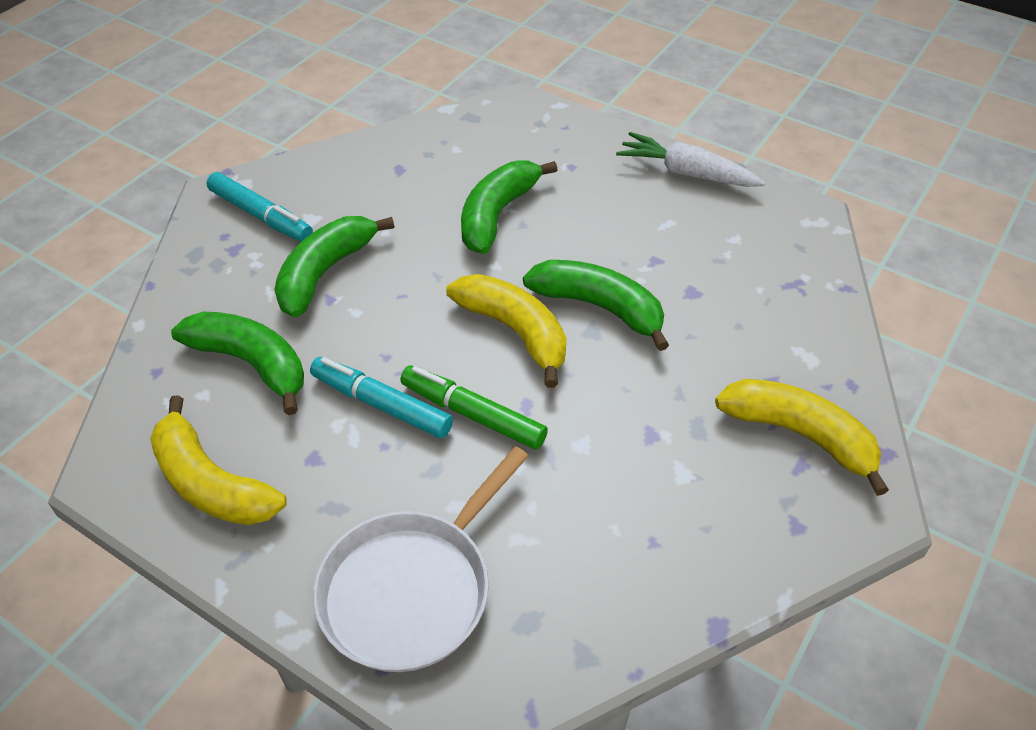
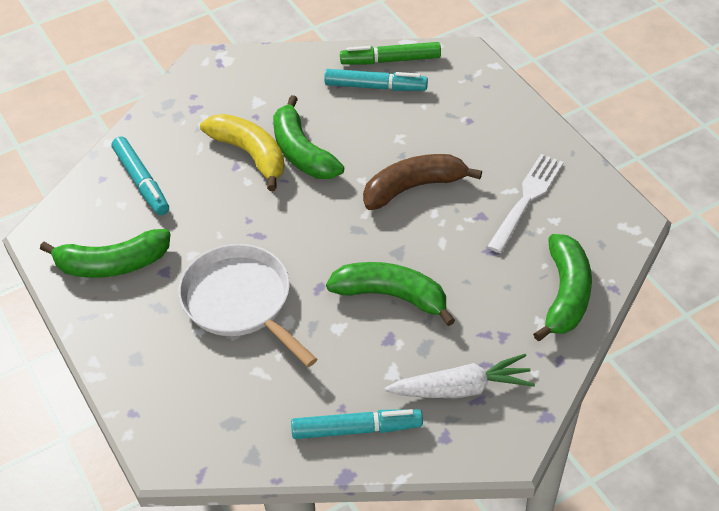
brown banana: 0 -> 1
turquoise marker: 2 -> 3
white fork: 0 -> 1
yellow banana: 3 -> 1

